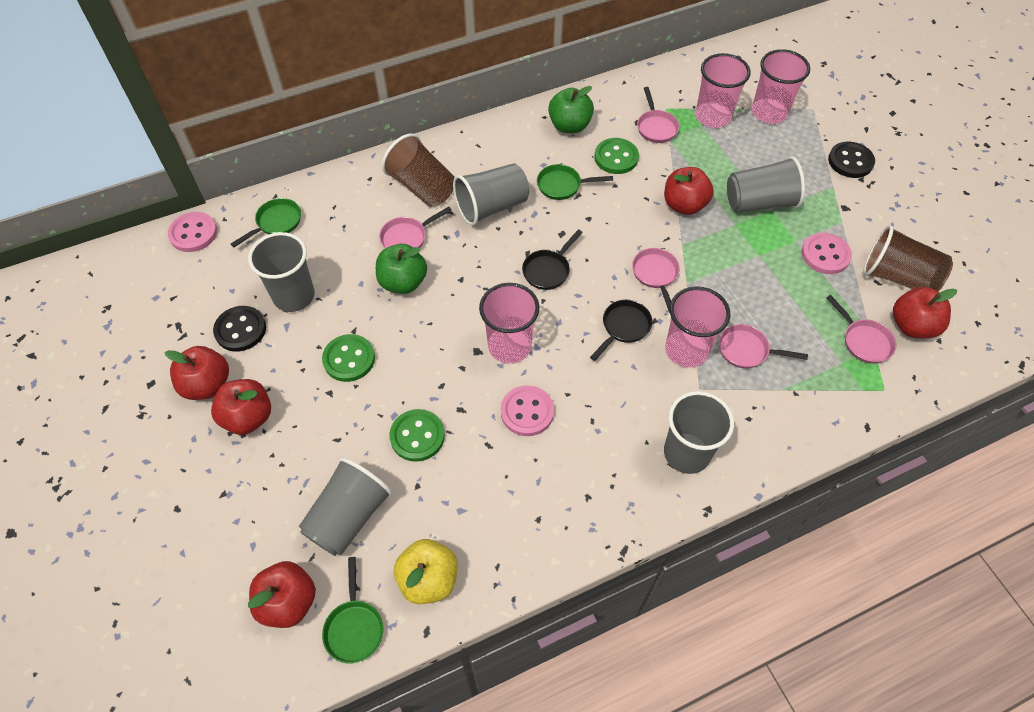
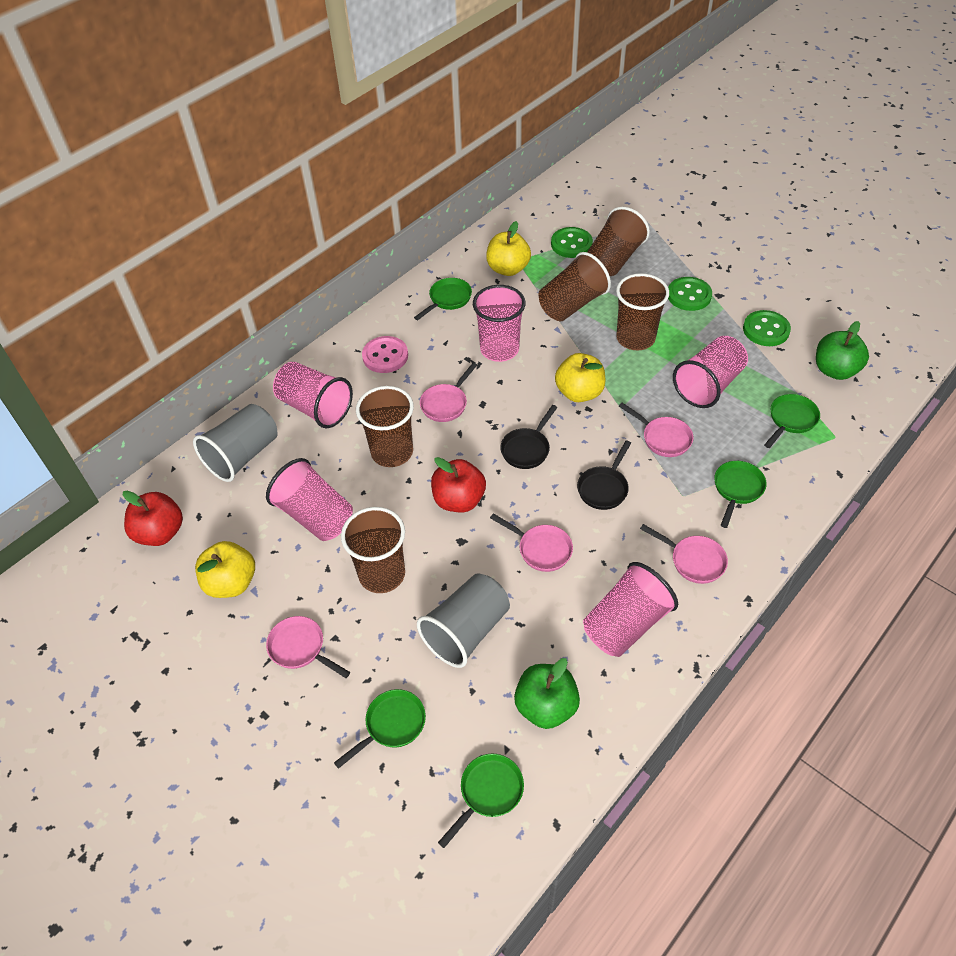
black button: 2 -> 0
brown cup: 2 -> 5
green pan: 3 -> 5
grey cup: 5 -> 2
pink button: 3 -> 1
pink cup: 4 -> 5
red apple: 5 -> 2
yellow apple: 1 -> 3

